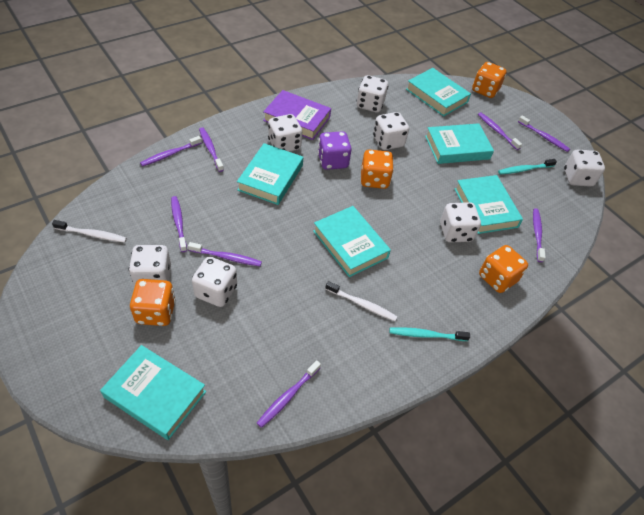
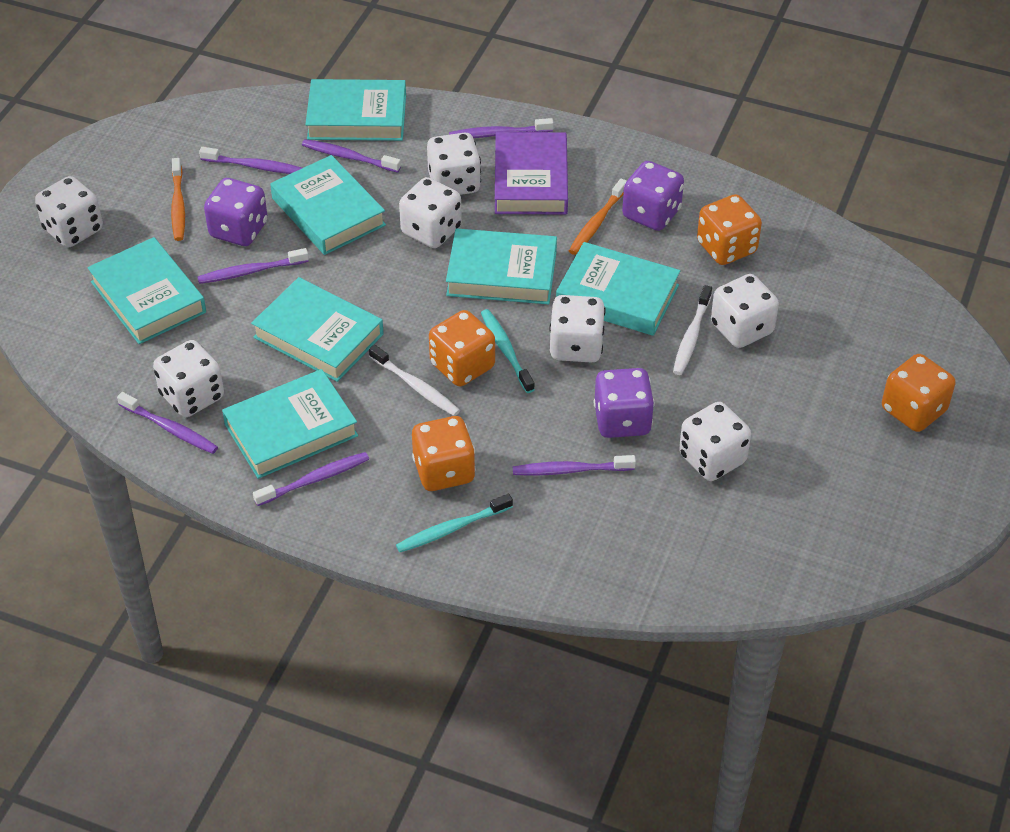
orange toothbrush: 0 -> 2
purple dice: 1 -> 3
purple toothbrush: 8 -> 7
turquoise book: 6 -> 7

